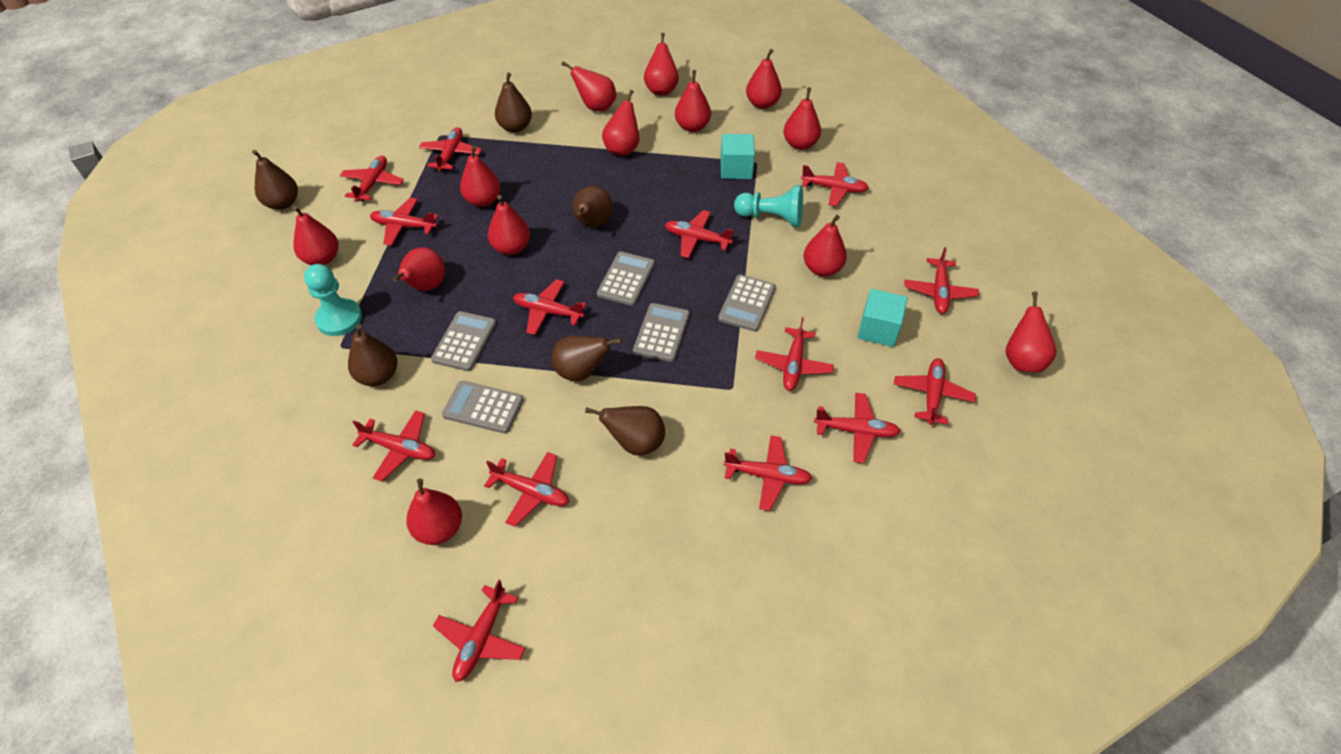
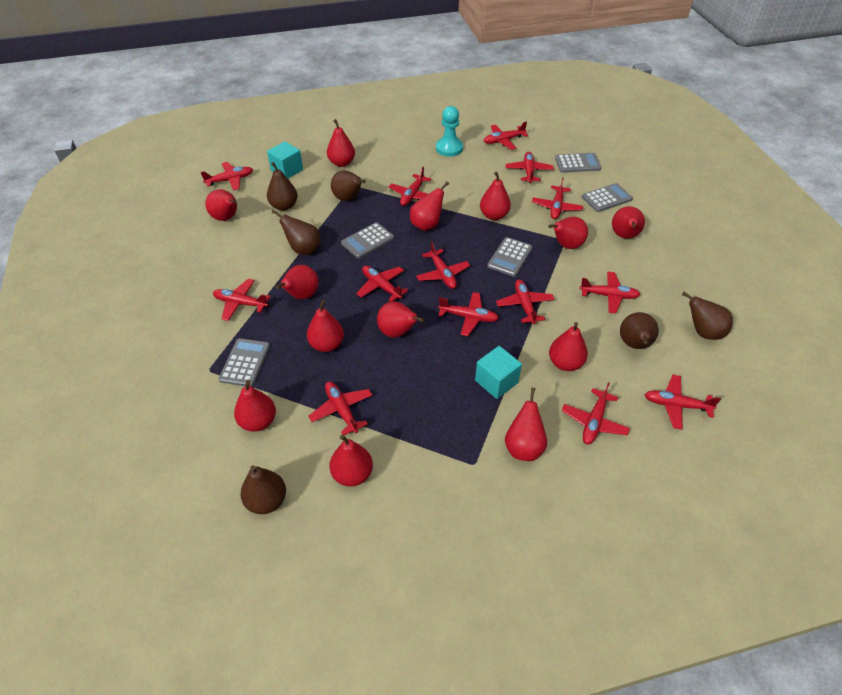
turquoise pawn: 2 -> 1

